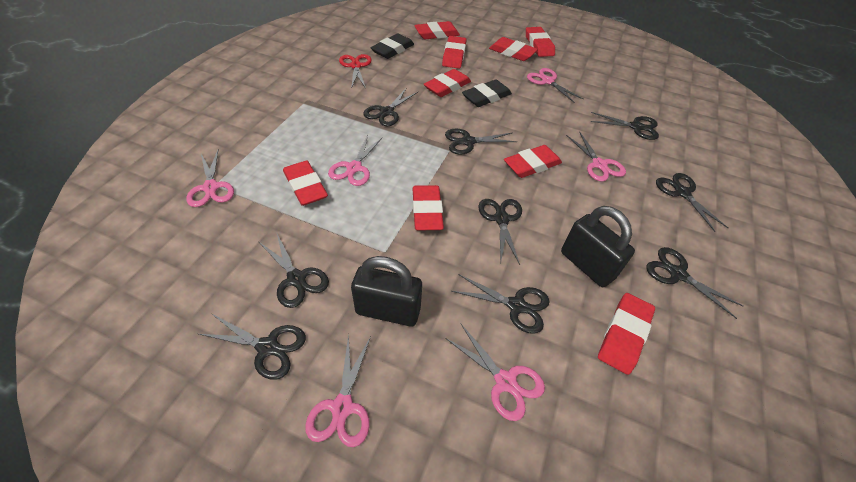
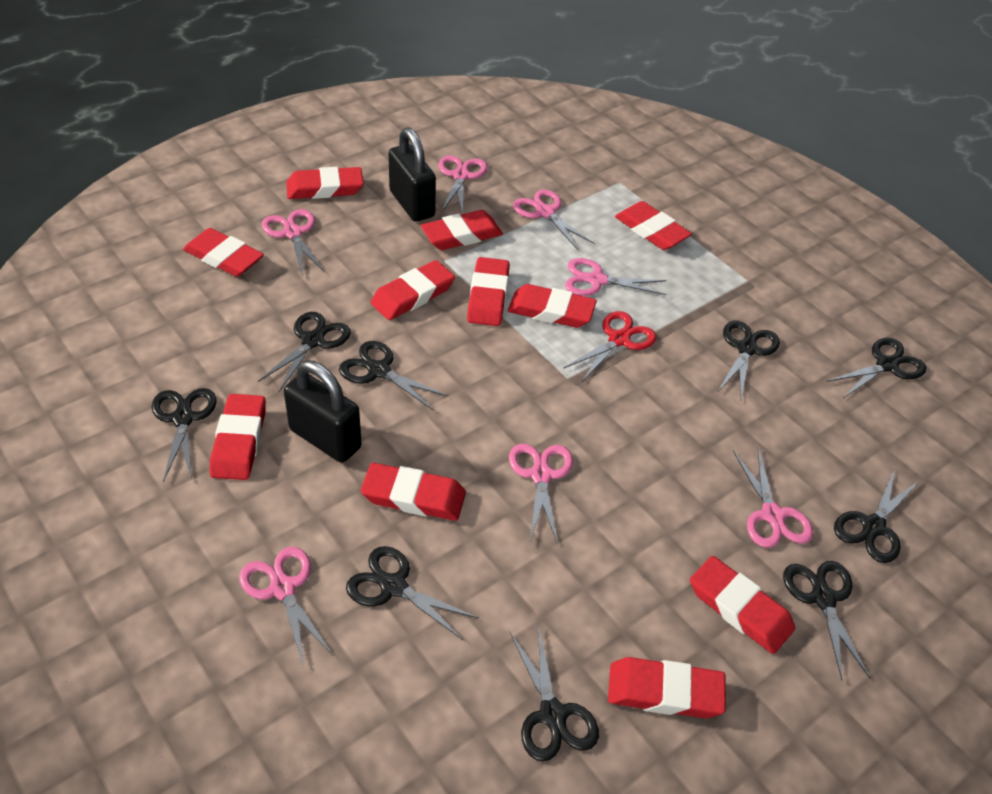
black eraser: 2 -> 0
pink scissors: 6 -> 7
red eraser: 9 -> 11

